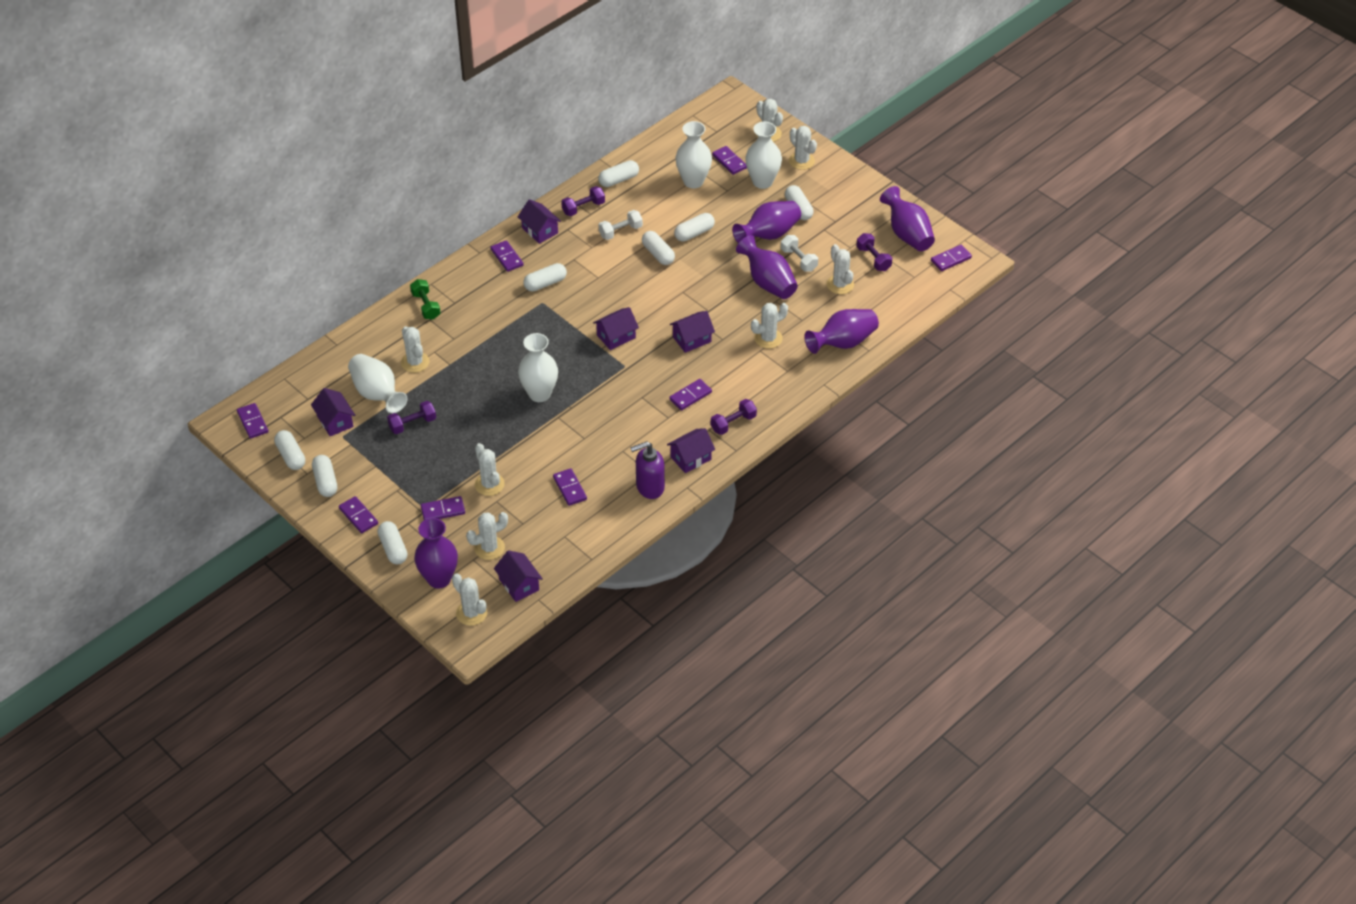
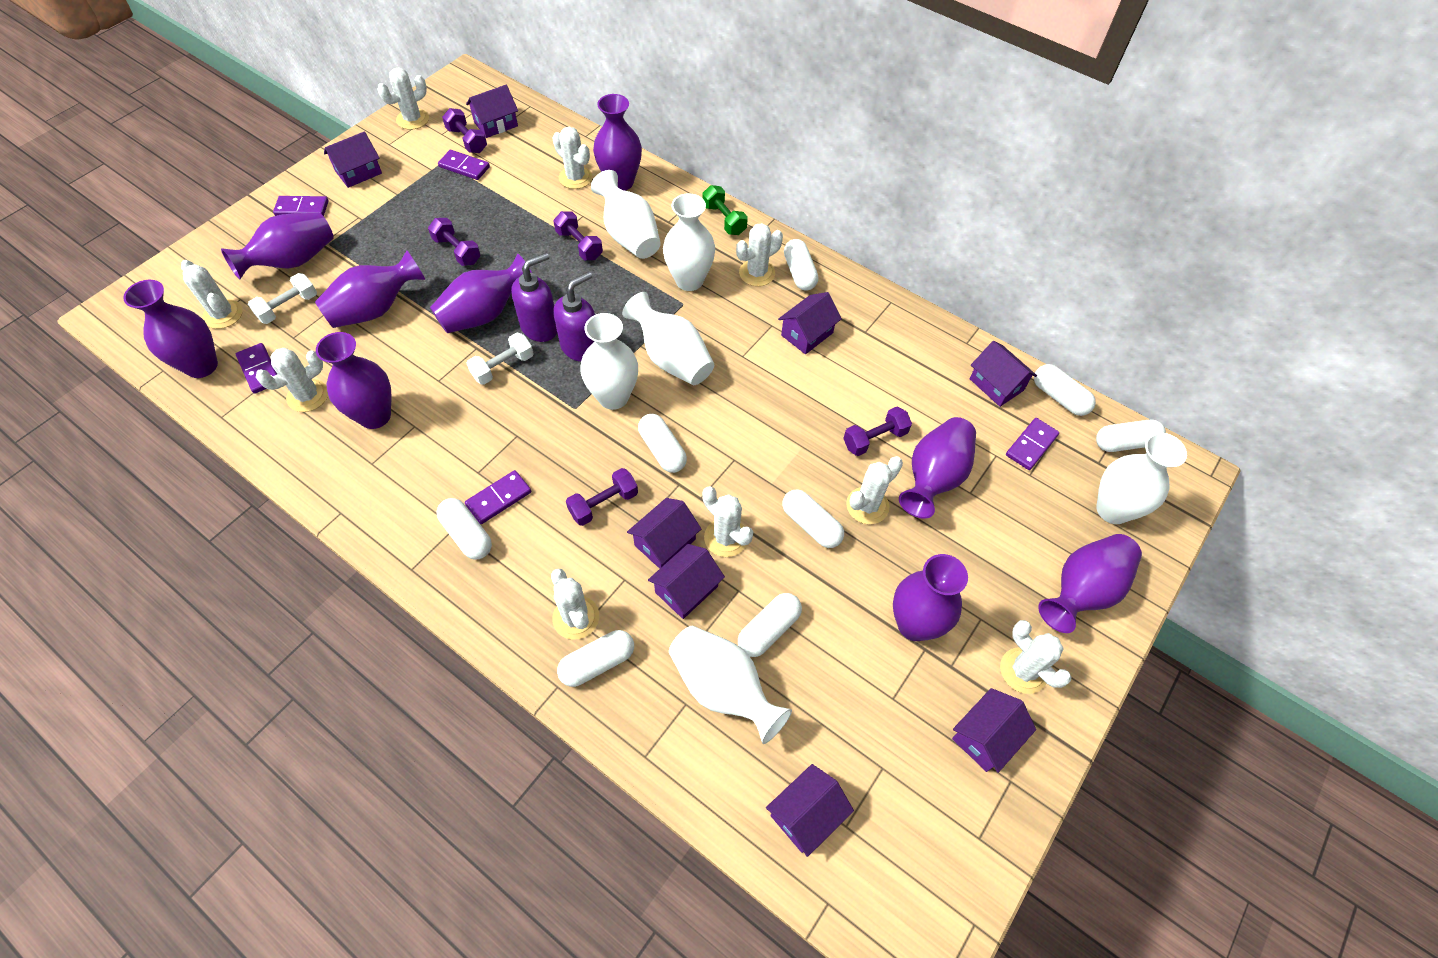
purple domino: 8 -> 5
purple dumbbell: 4 -> 5
purple house: 6 -> 8
purple soap dispenser: 1 -> 2
purple vase: 5 -> 9
white cactus: 8 -> 9
white vase: 4 -> 6

